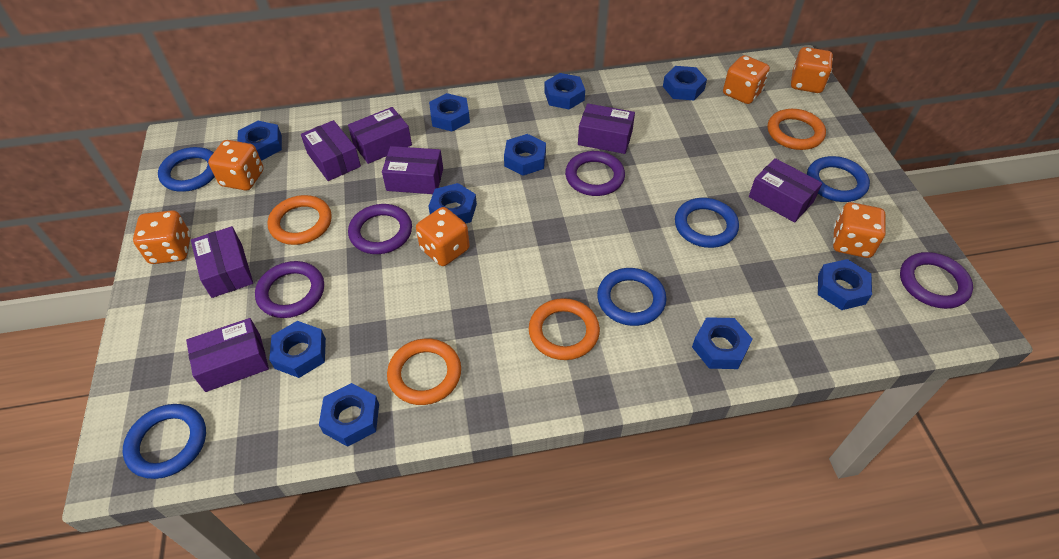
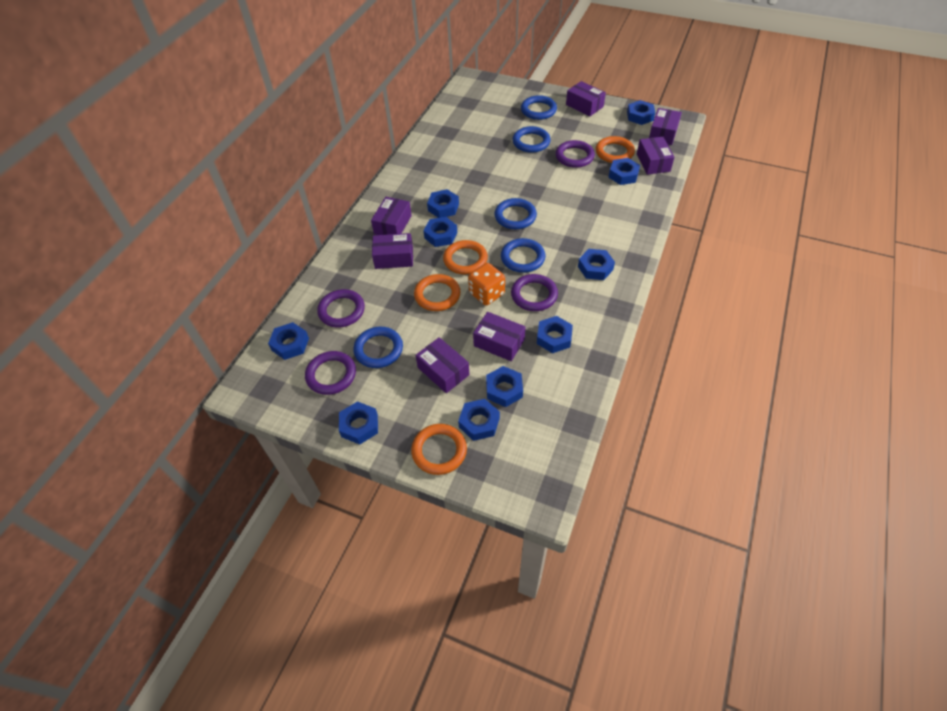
orange dice: 6 -> 1

